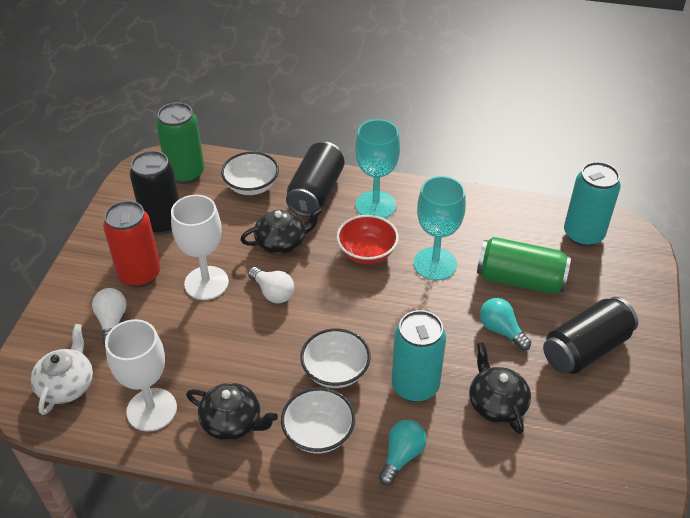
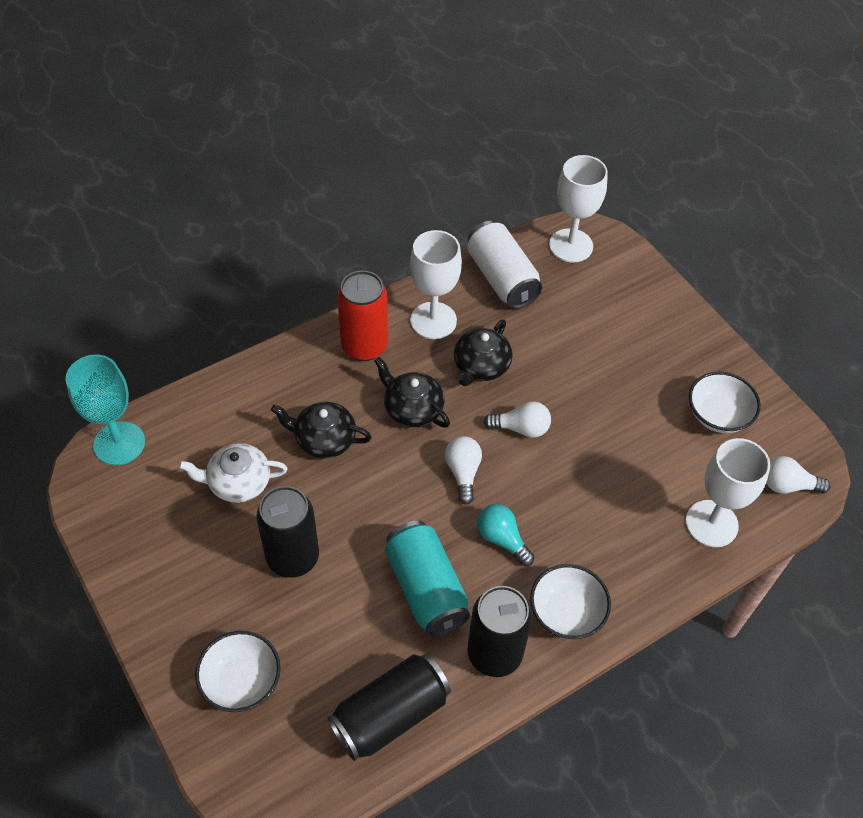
green can: 2 -> 0
red bowl: 1 -> 0
turquoise can: 2 -> 1
turquoise goblet: 2 -> 1
turquoise light bulb: 2 -> 1
white can: 0 -> 1
white goblet: 2 -> 3
white light bulb: 2 -> 3

